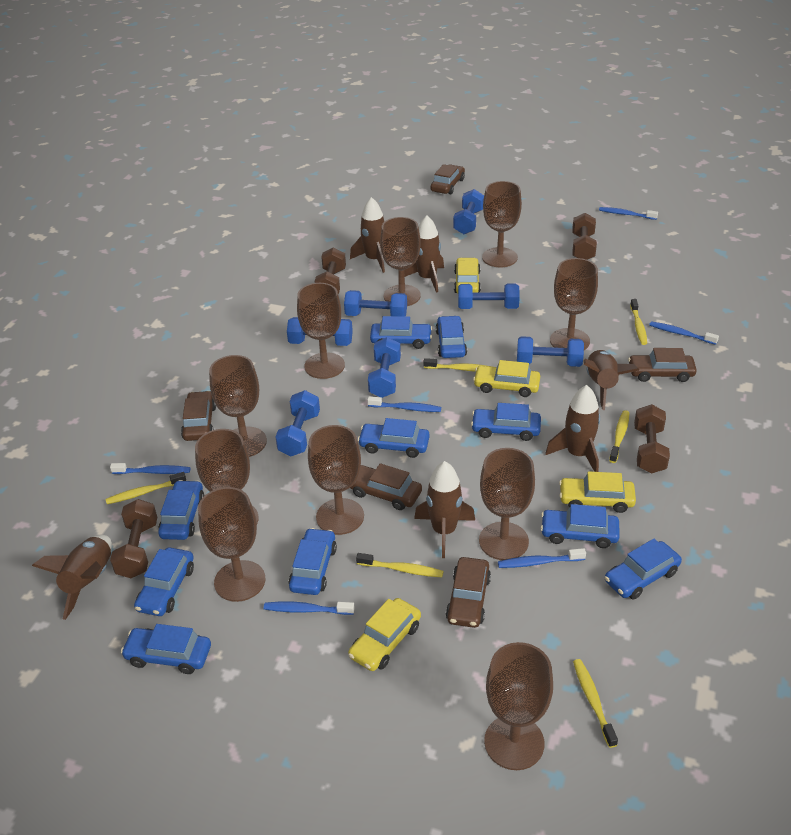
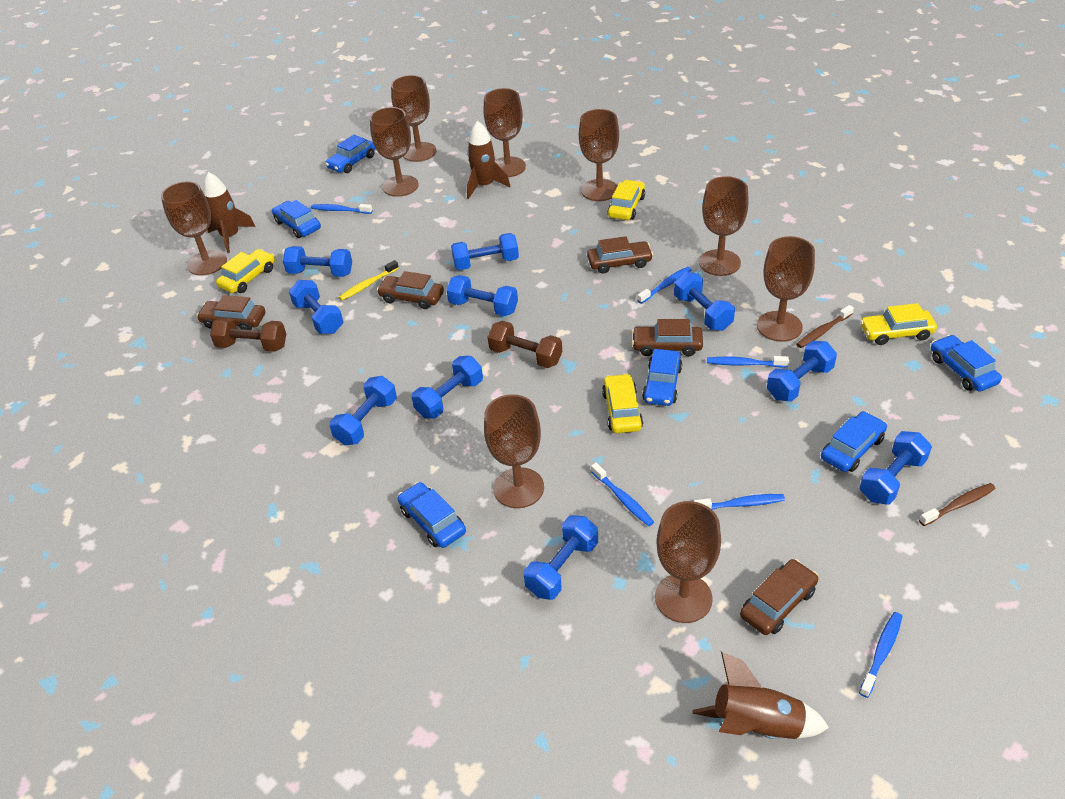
blue car: 10 -> 6
blue dumbbell: 7 -> 10
brown dumbbell: 4 -> 2
brown goblet: 10 -> 9
brown rocket: 6 -> 3
brown toothbrush: 0 -> 2
yellow toothbrush: 6 -> 1

